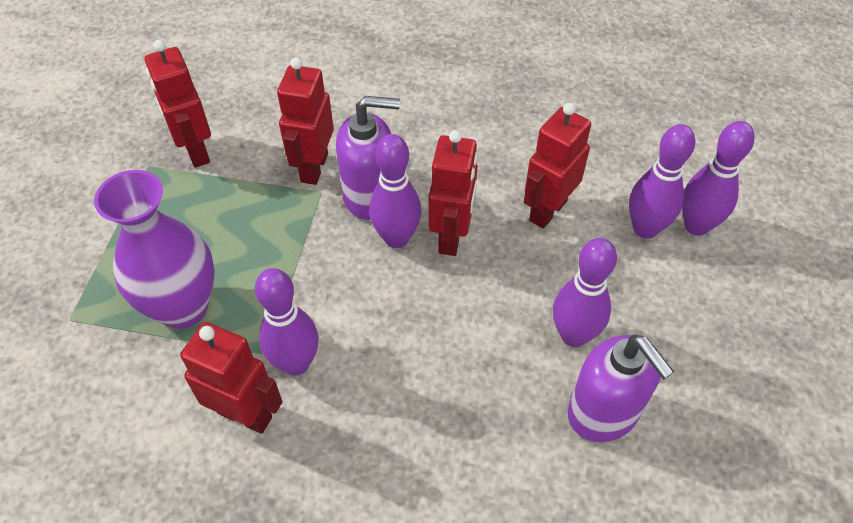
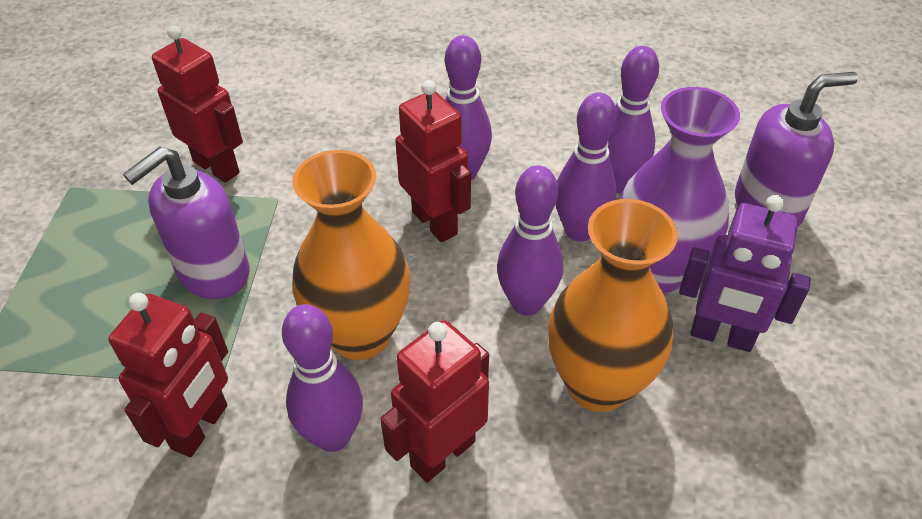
orange vase: 0 -> 2
purple robot: 0 -> 1
red robot: 5 -> 4

